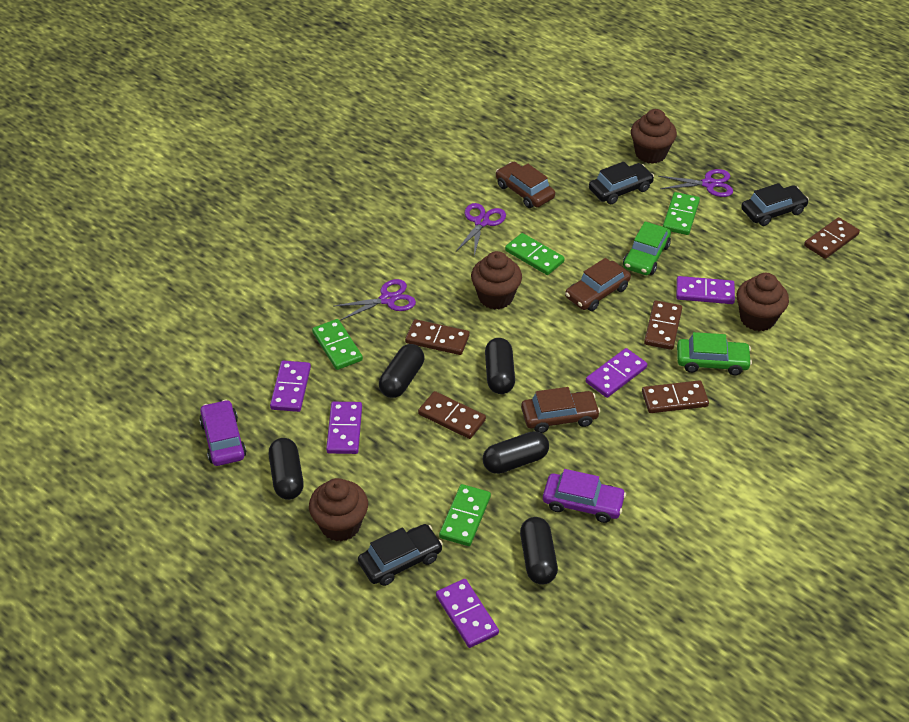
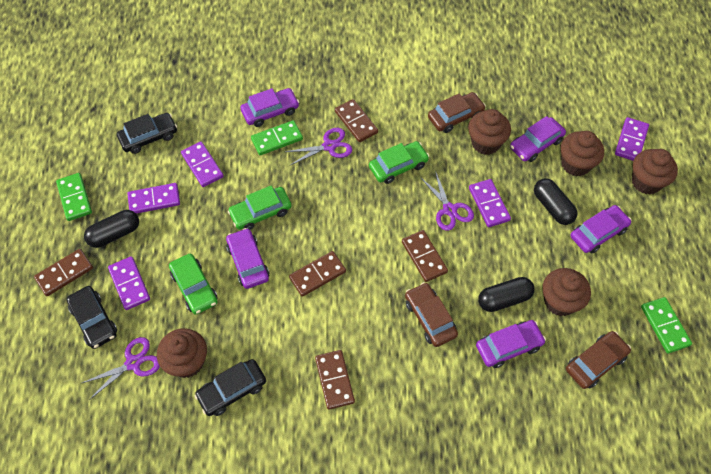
black capsule: 5 -> 3
brown cupcake: 4 -> 5
green car: 2 -> 3
green domino: 4 -> 3
purple car: 2 -> 5

